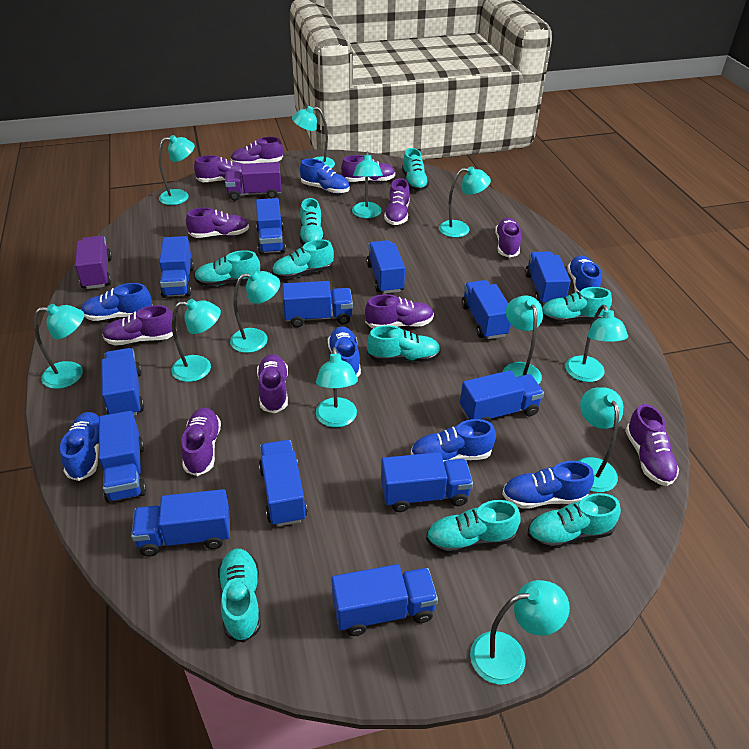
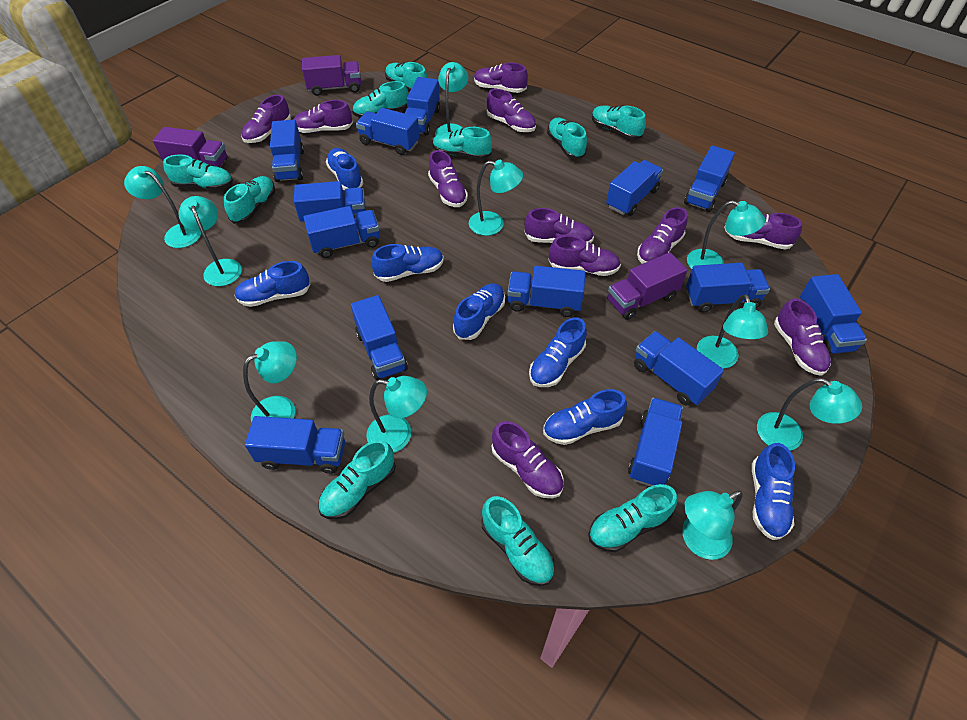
blue truck: 13 -> 14
purple truck: 2 -> 3
turquoise lamp: 12 -> 10
turquoise shoe: 9 -> 10

